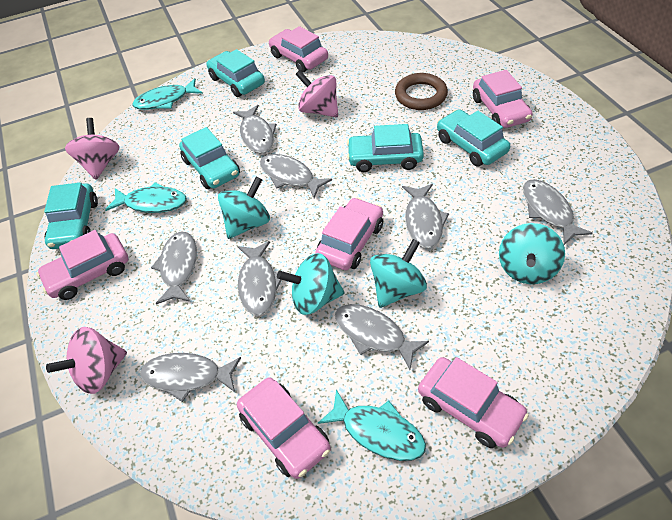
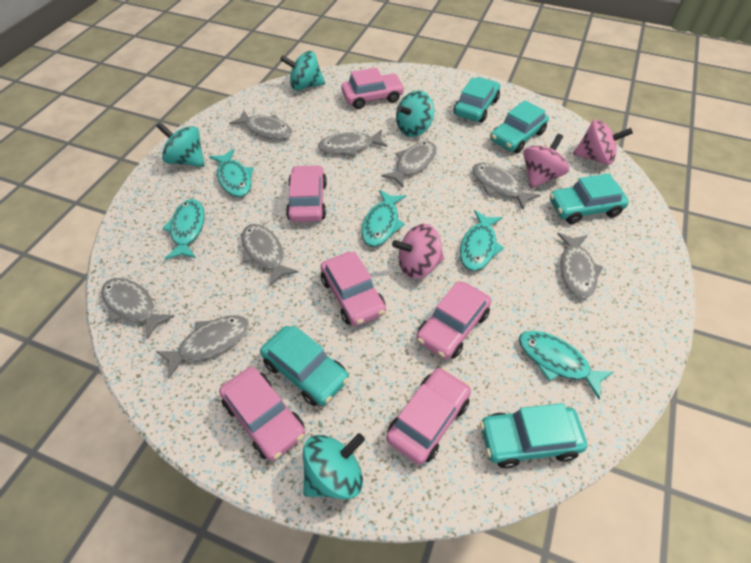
brown ring: 1 -> 0
turquoise fish: 3 -> 5

